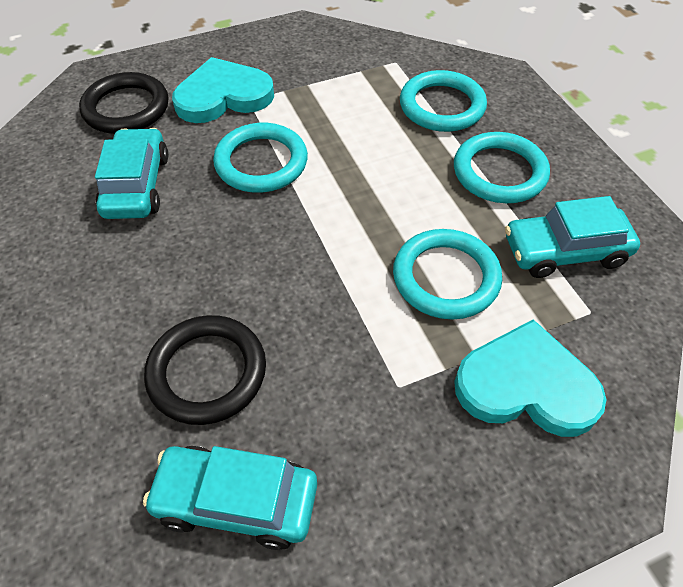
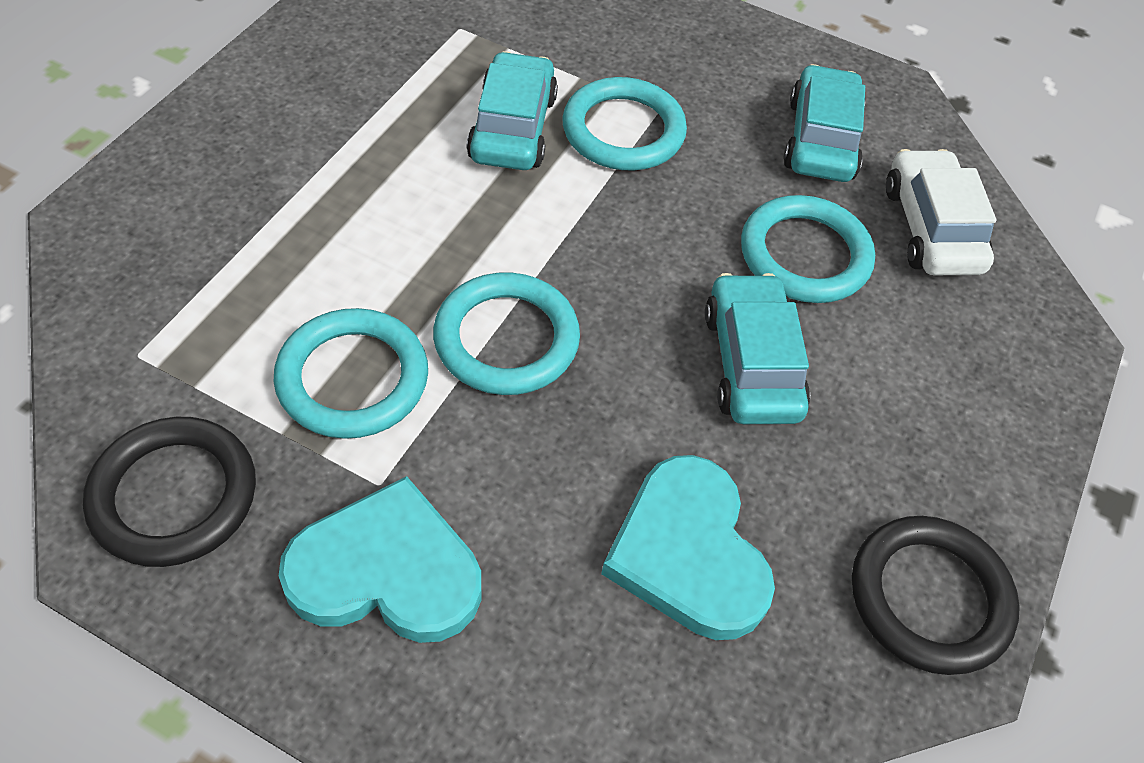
white car: 0 -> 1

